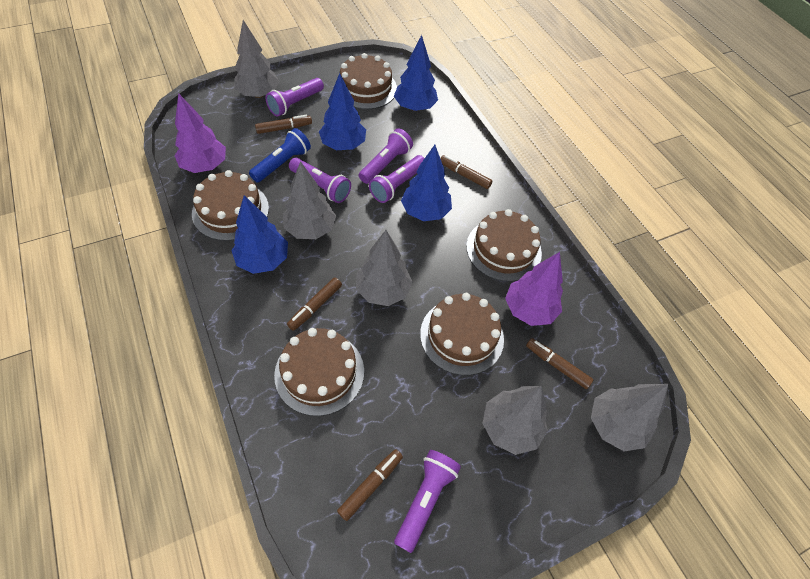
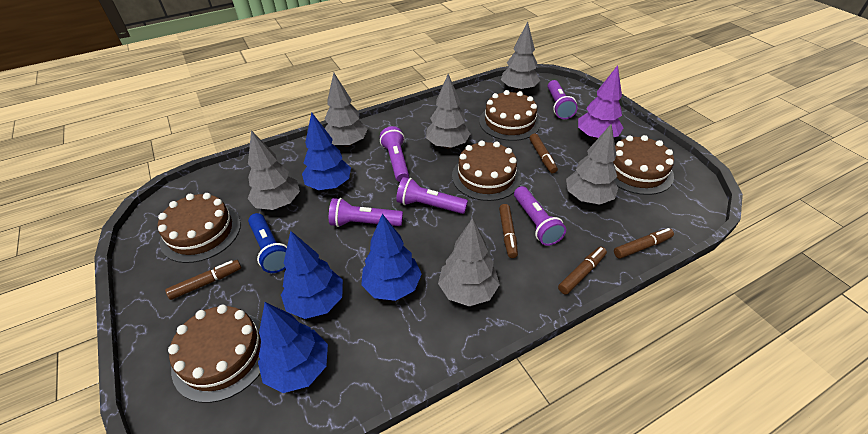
grey tree: 5 -> 6
purple tree: 2 -> 1

